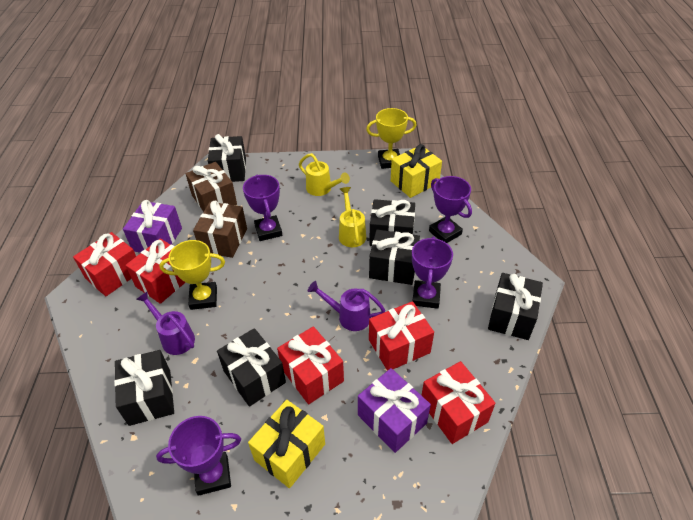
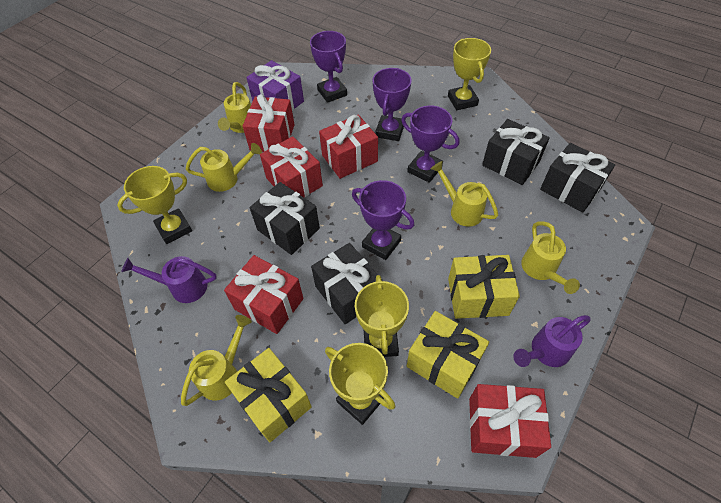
black gift: 6 -> 4
brown gift: 2 -> 0
purple gift: 2 -> 1
yellow gift: 2 -> 3
yellow trophy: 2 -> 4
yellow watering can: 2 -> 5

